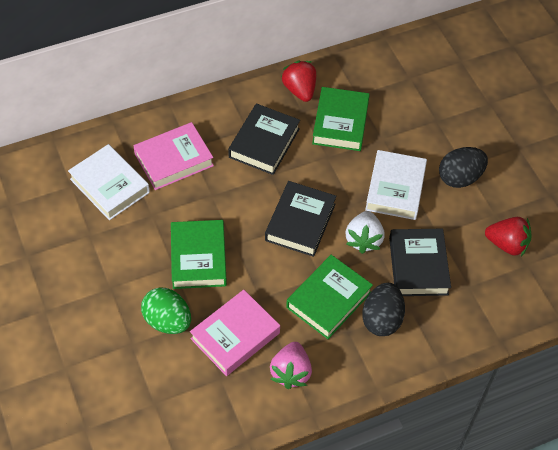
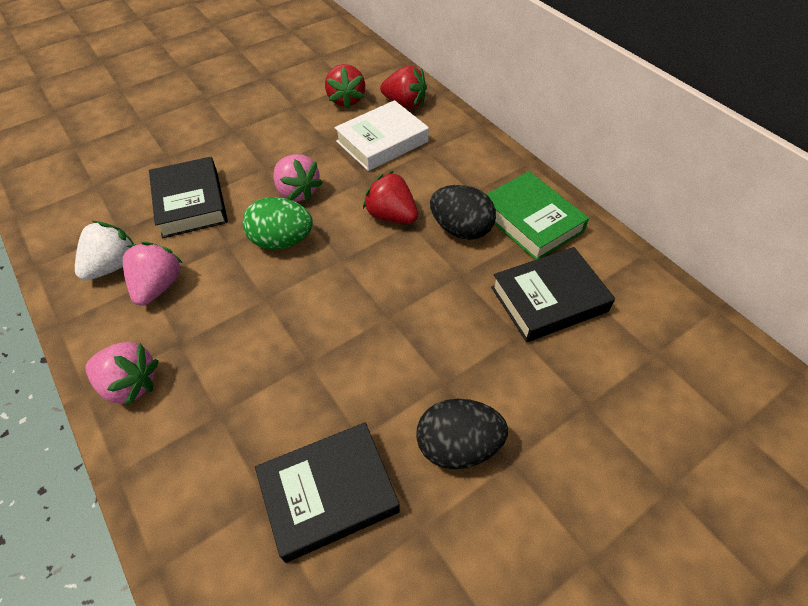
green book: 3 -> 1
pink book: 2 -> 0
pink strawberry: 1 -> 3
red strawberry: 2 -> 3
white book: 2 -> 1

